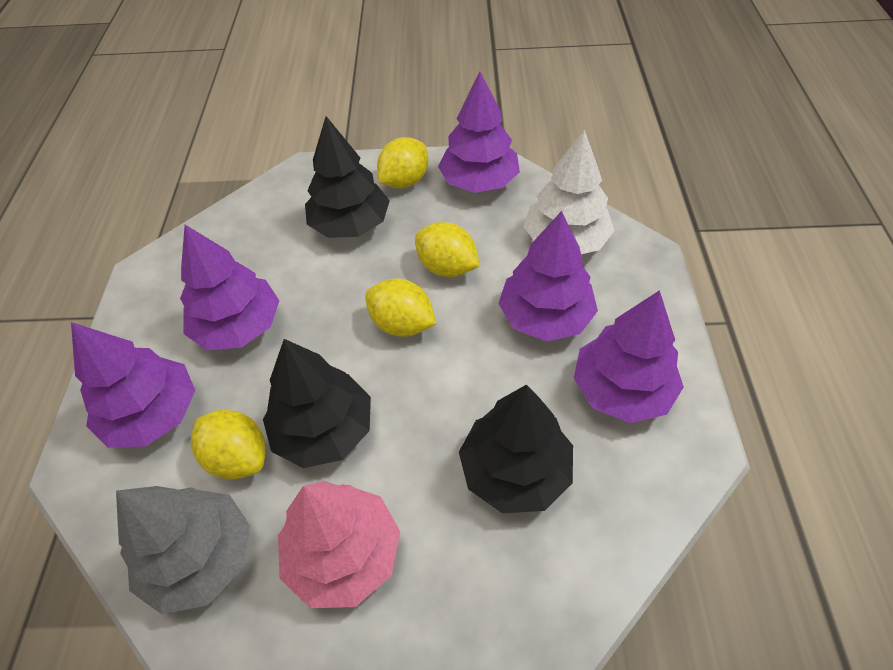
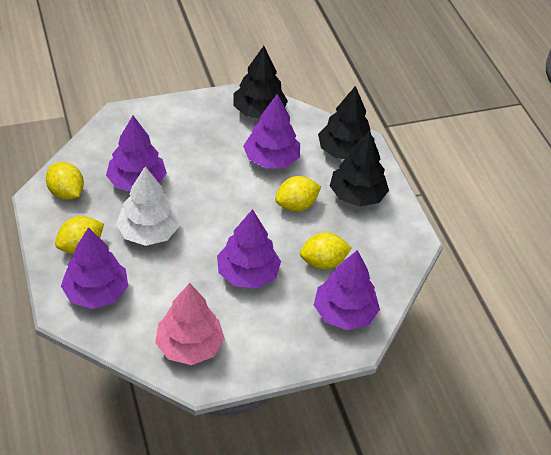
grey tree: 1 -> 0

